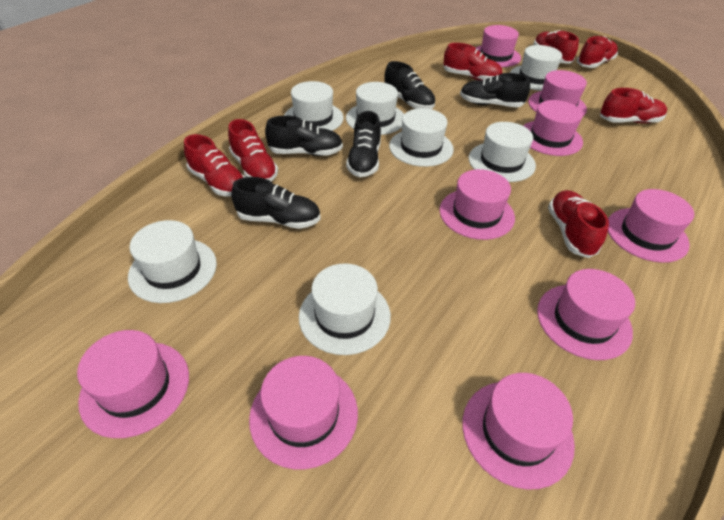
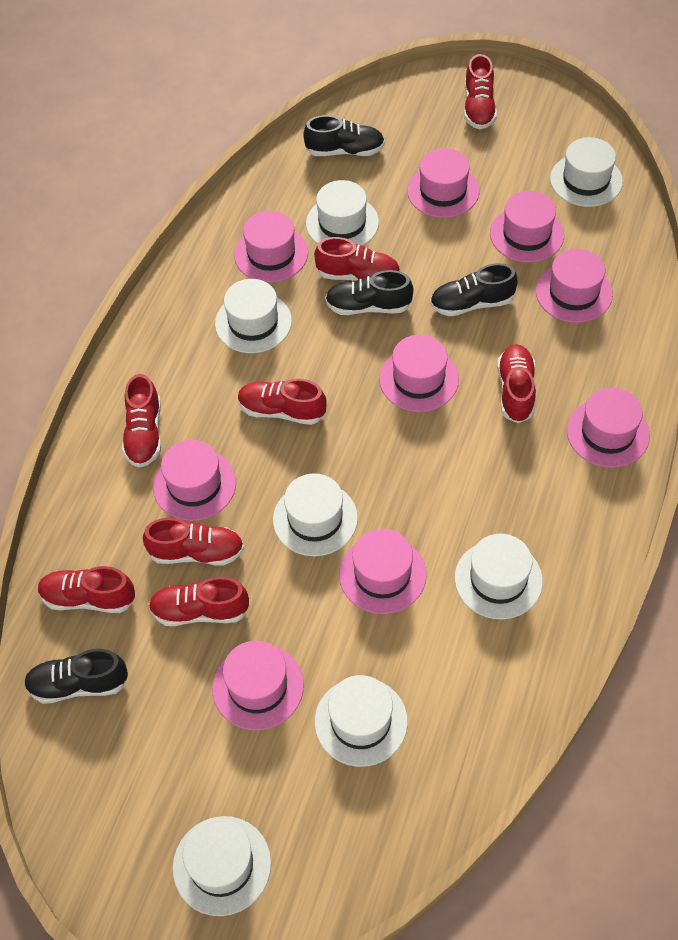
black shoe: 5 -> 4
red shoe: 7 -> 8

